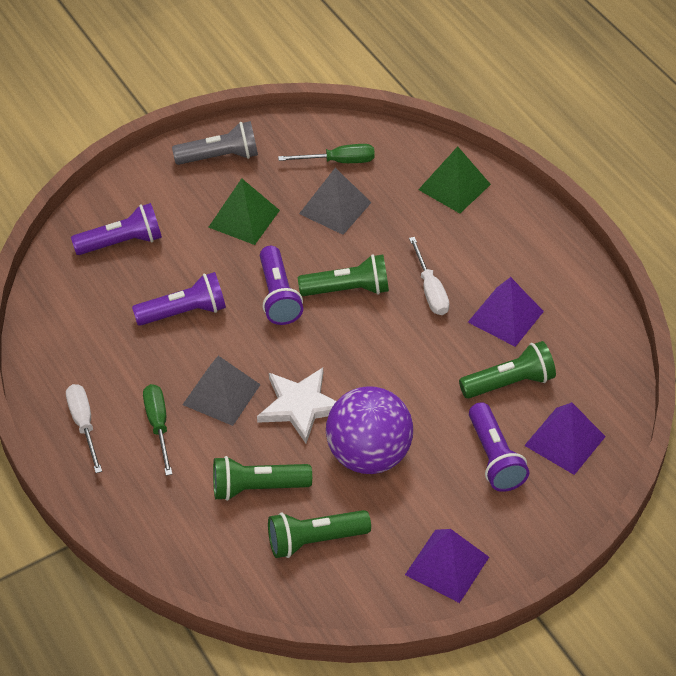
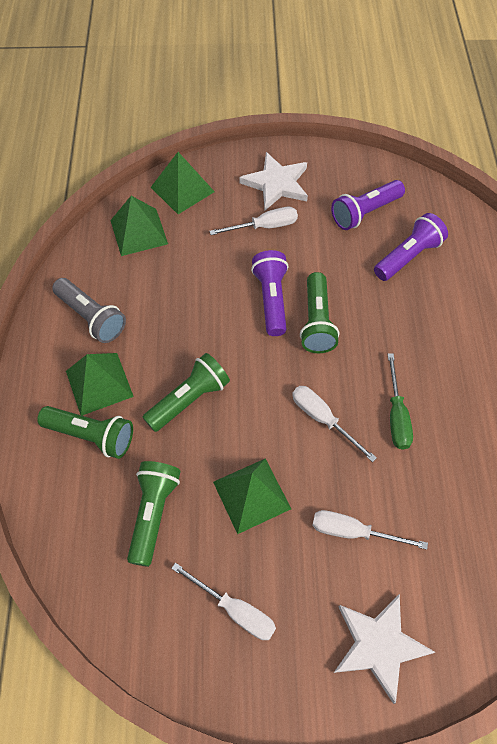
green pyramid: 2 -> 4
green screwdriver: 2 -> 1
grey pyramid: 2 -> 0
purple ball: 1 -> 0
purple flashlight: 4 -> 3
purple pyramid: 3 -> 0
white screwdriver: 2 -> 4
white star: 1 -> 2

